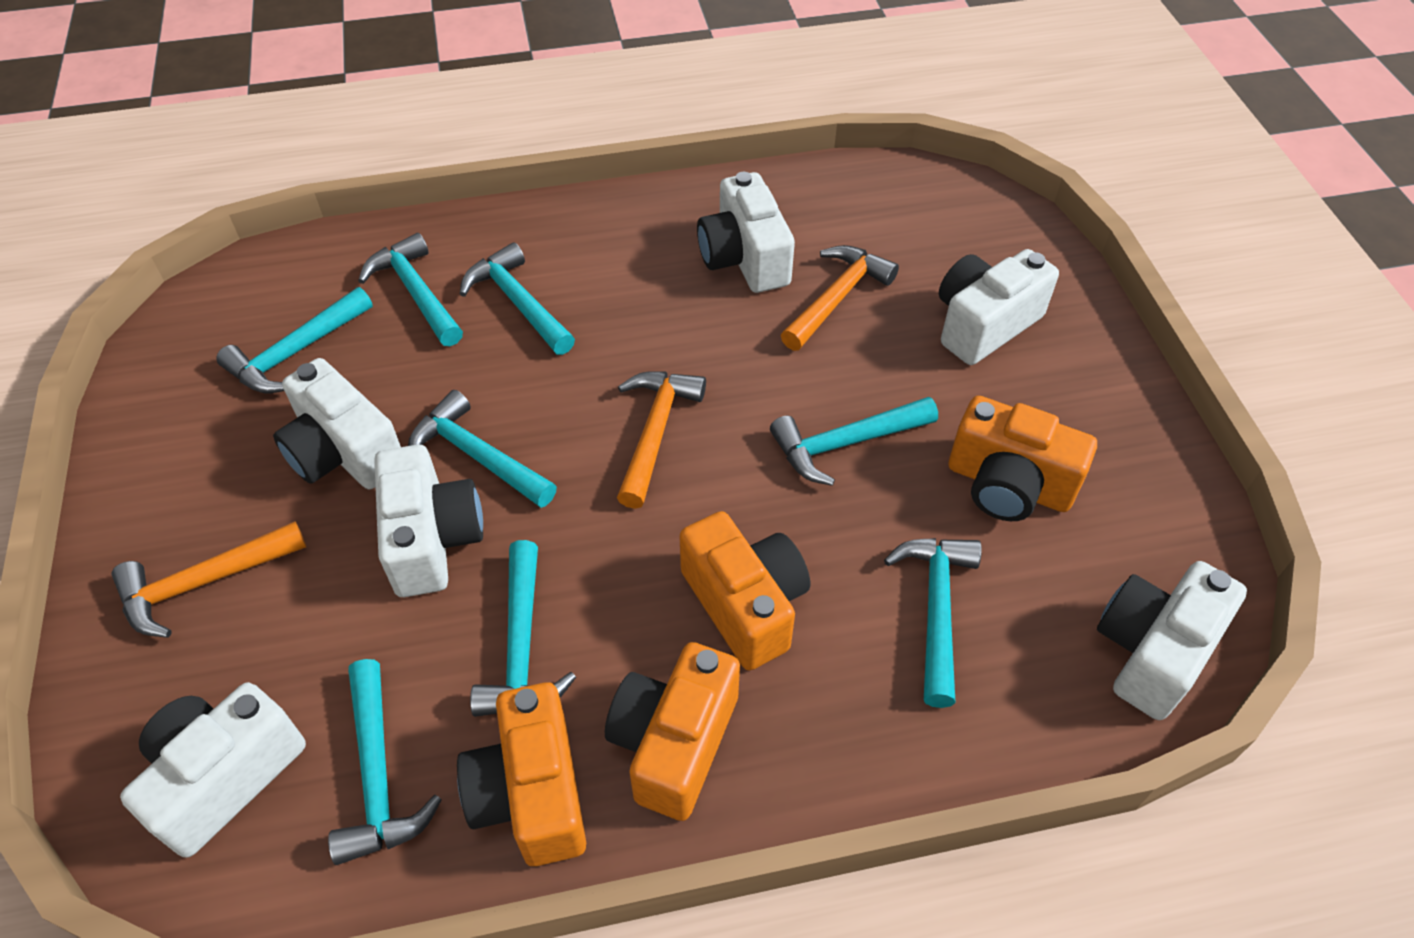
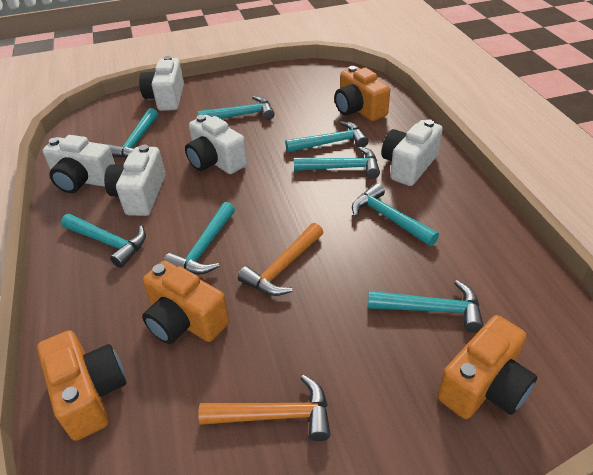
orange hammer: 3 -> 2
white camera: 6 -> 5

